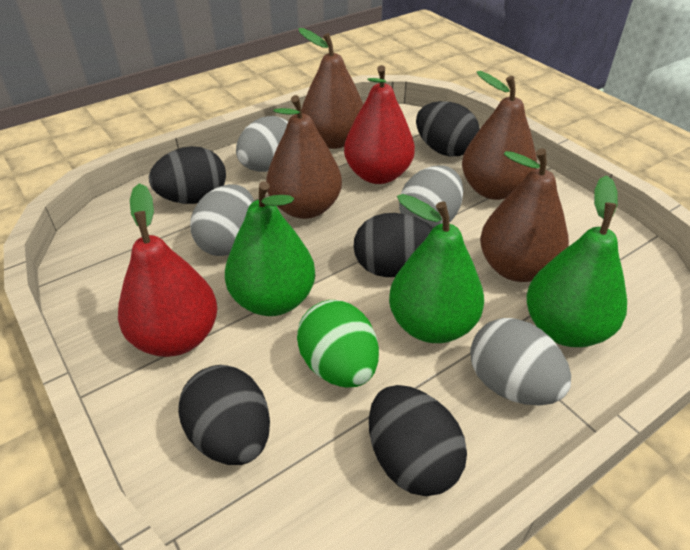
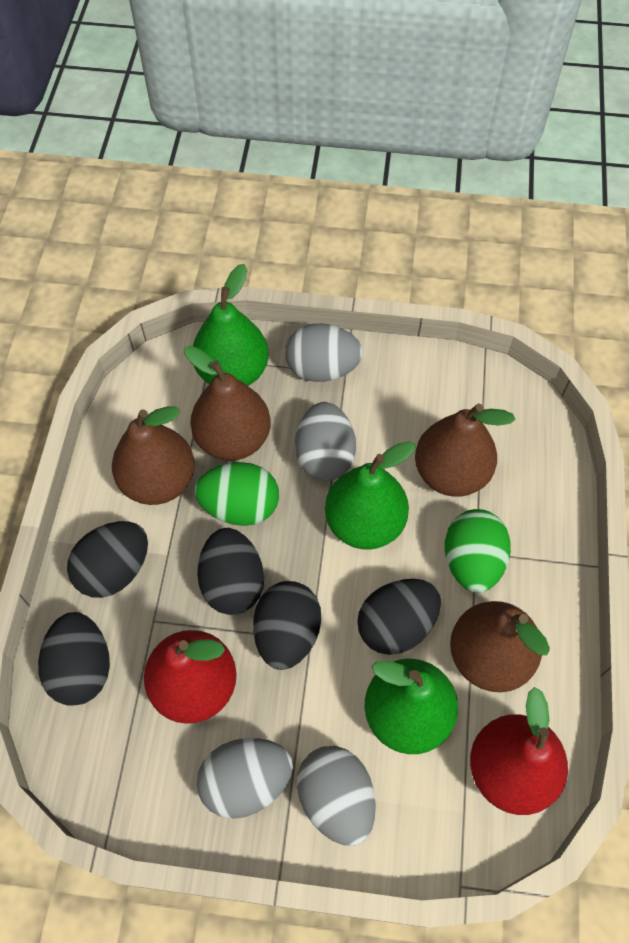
green egg: 1 -> 2

